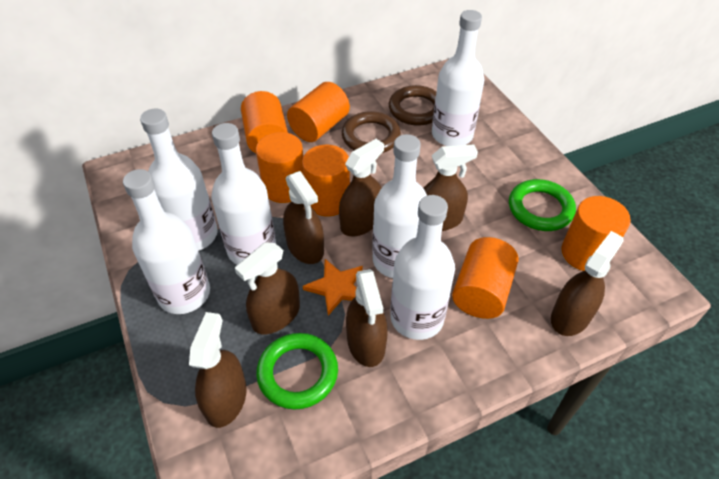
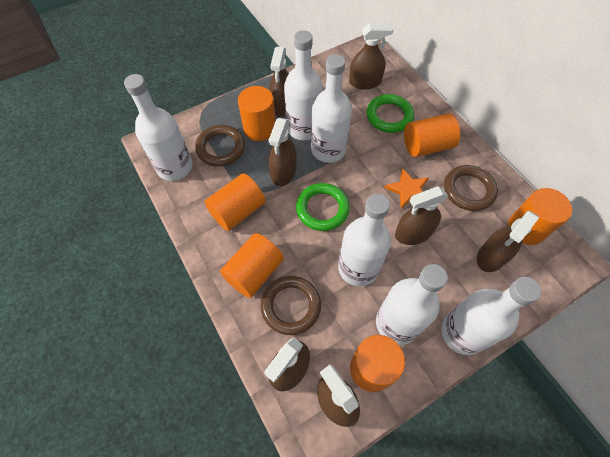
brown ring: 2 -> 3

